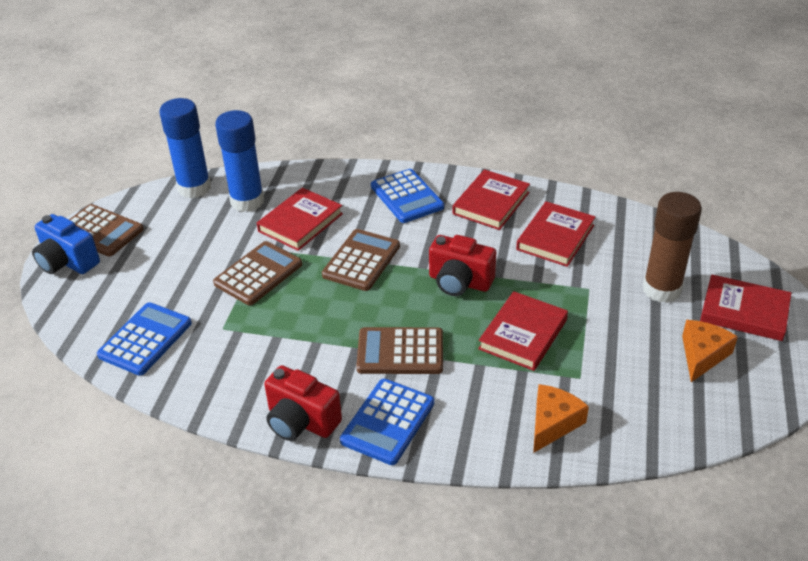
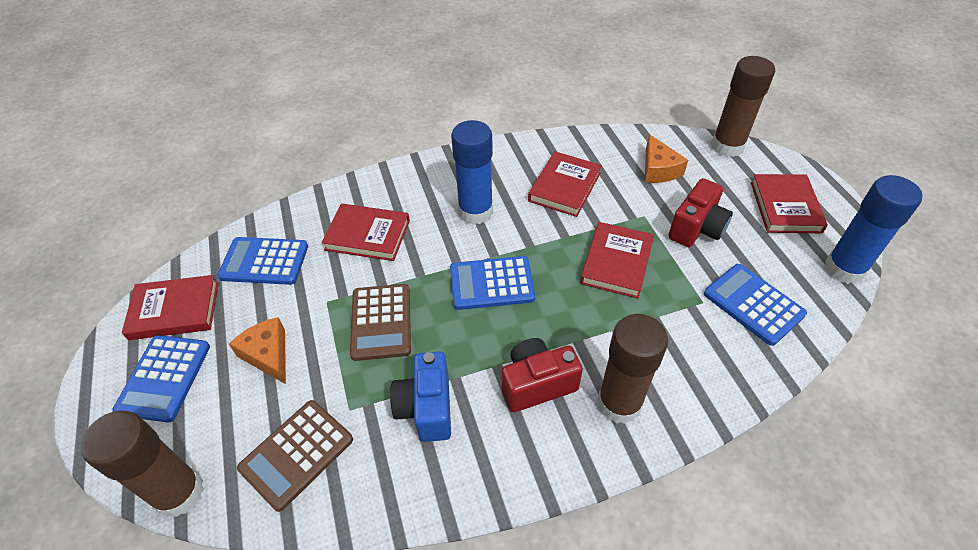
blue calculator: 3 -> 4
brown calculator: 4 -> 2
brown glue stick: 1 -> 3

